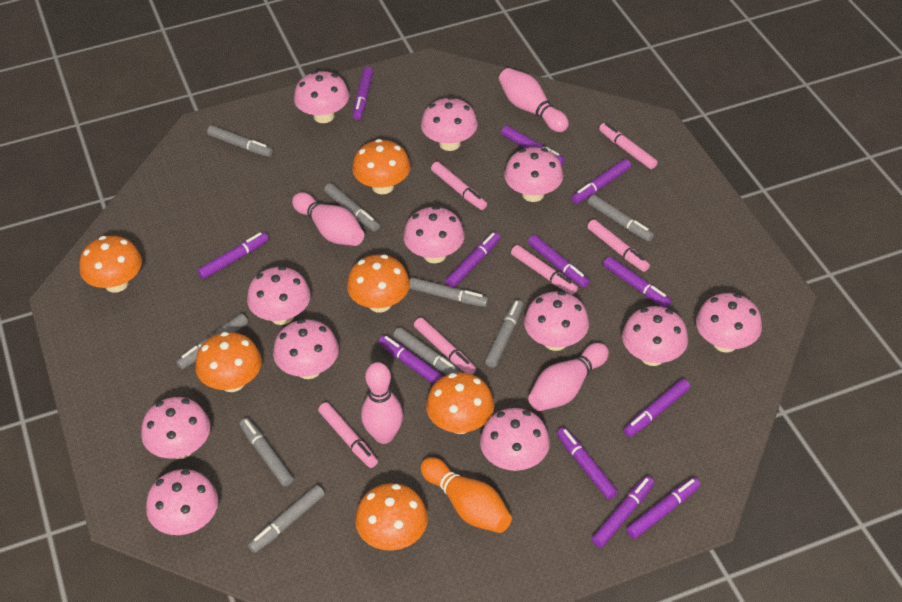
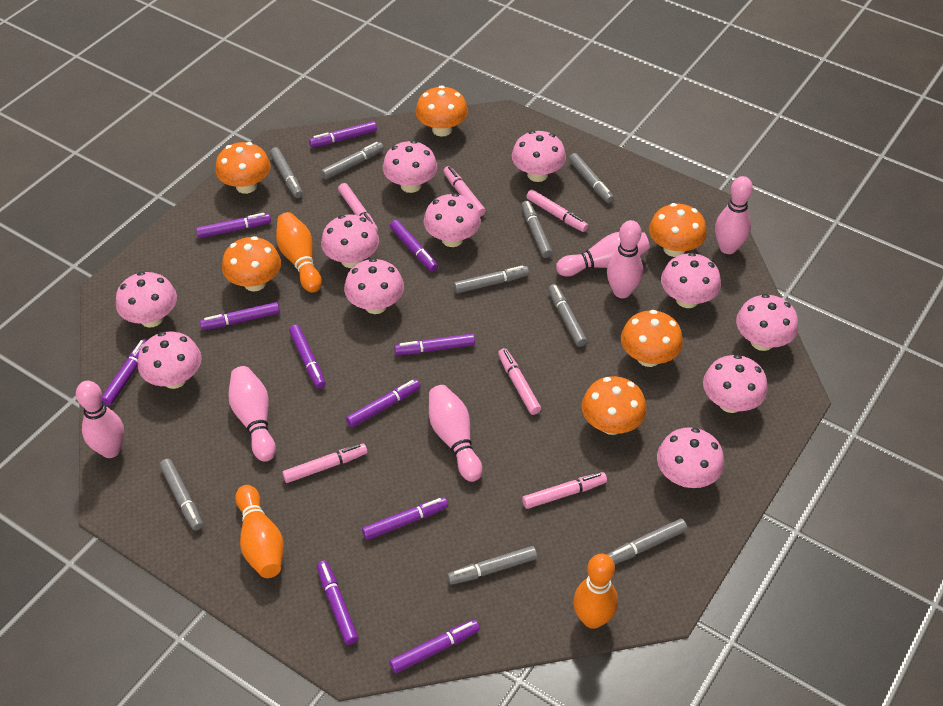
orange bowling pin: 1 -> 3
pink bowling pin: 4 -> 6
pink mushroom: 12 -> 11
purple marker: 12 -> 11

